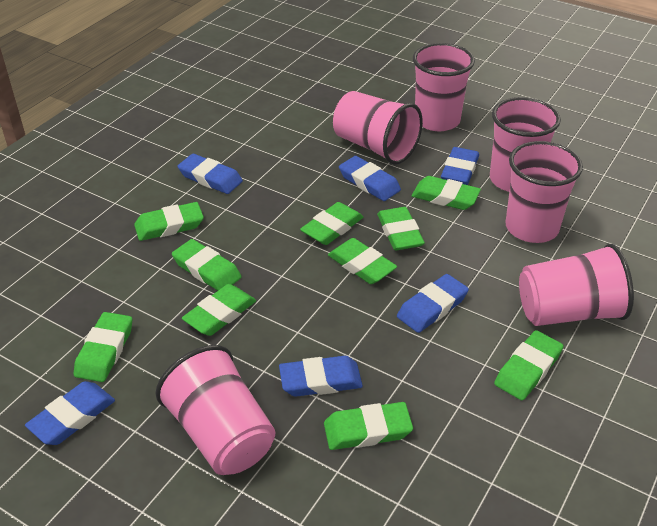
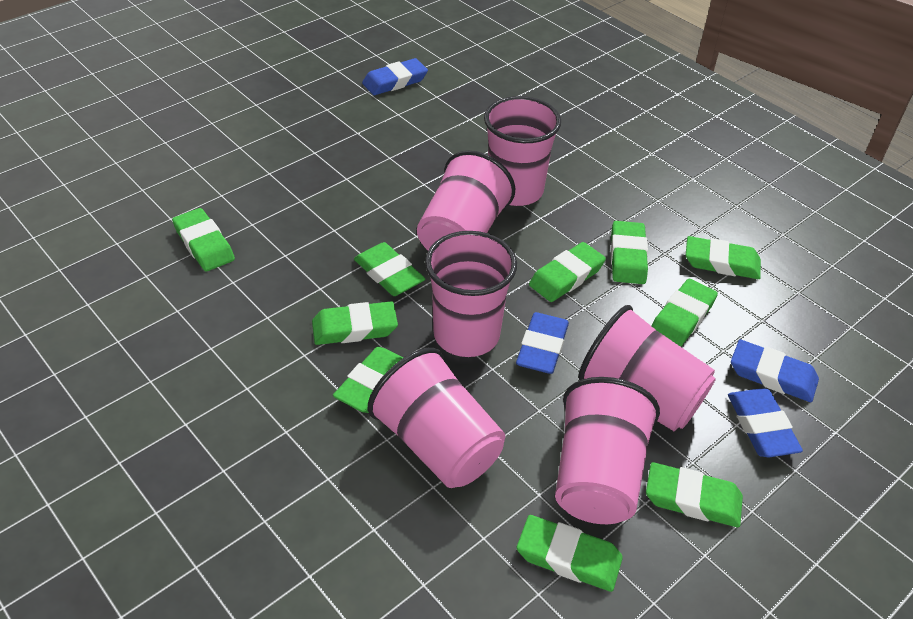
blue eraser: 6 -> 4

